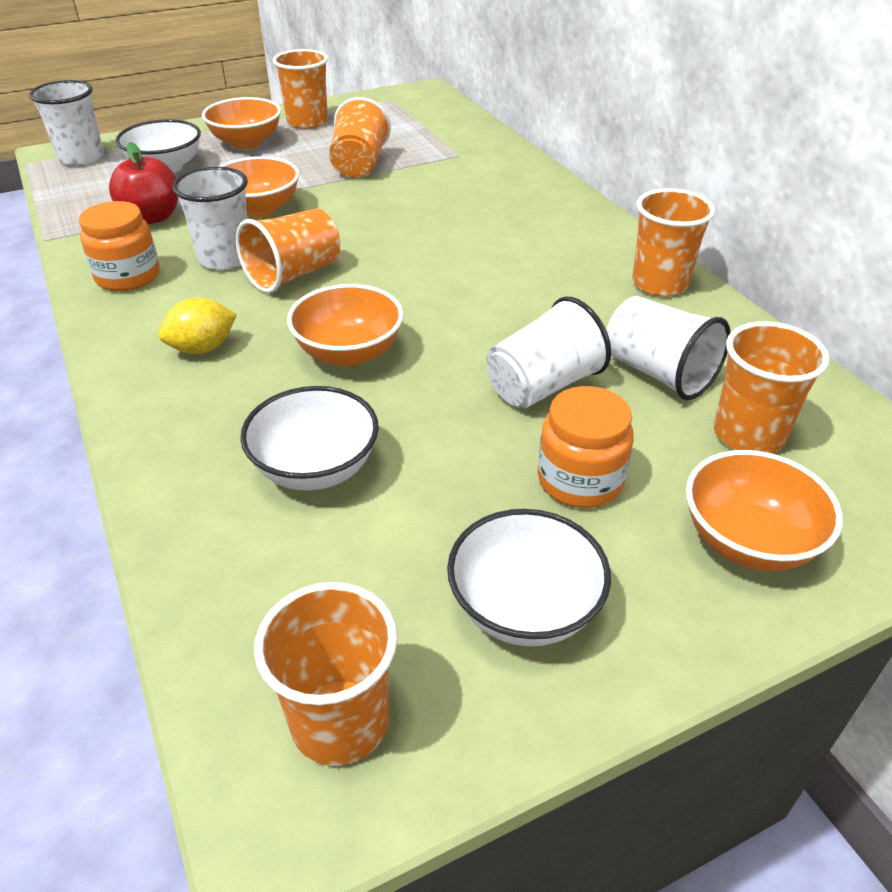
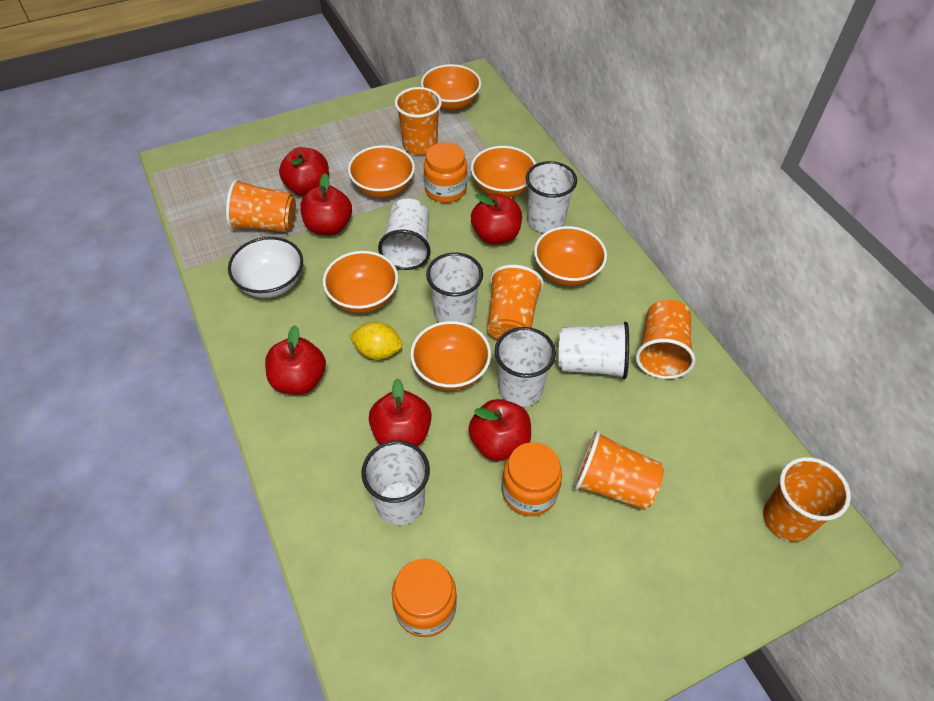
orange bowl: 4 -> 6
orange jar: 2 -> 3
red apple: 1 -> 6
white bowl: 3 -> 1
white cup: 4 -> 6

